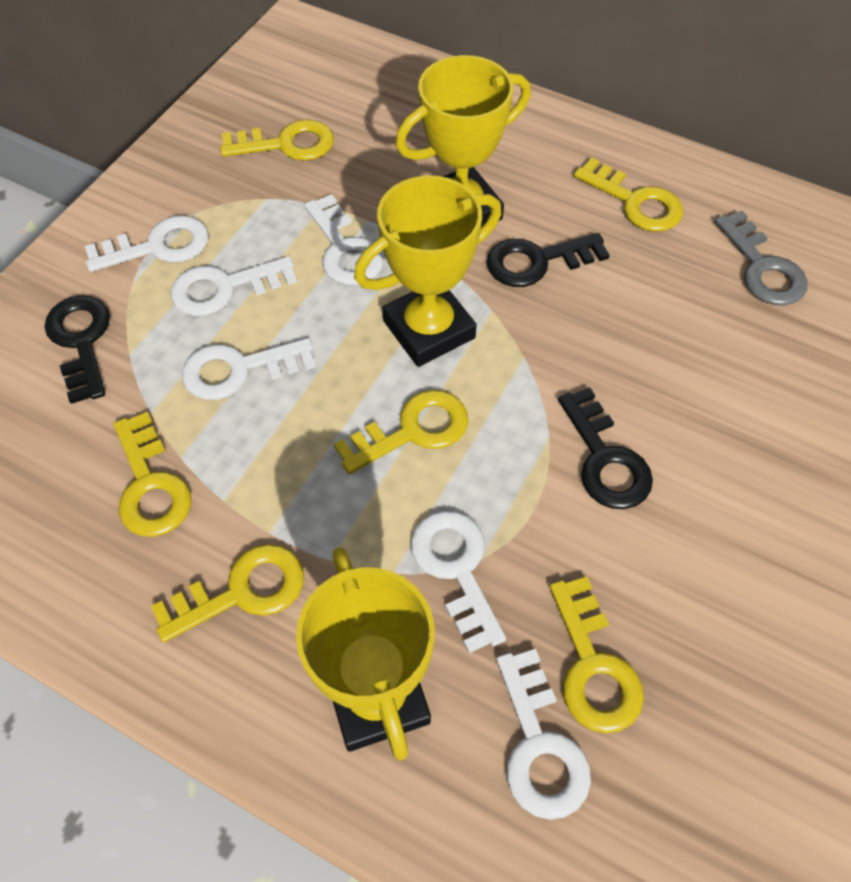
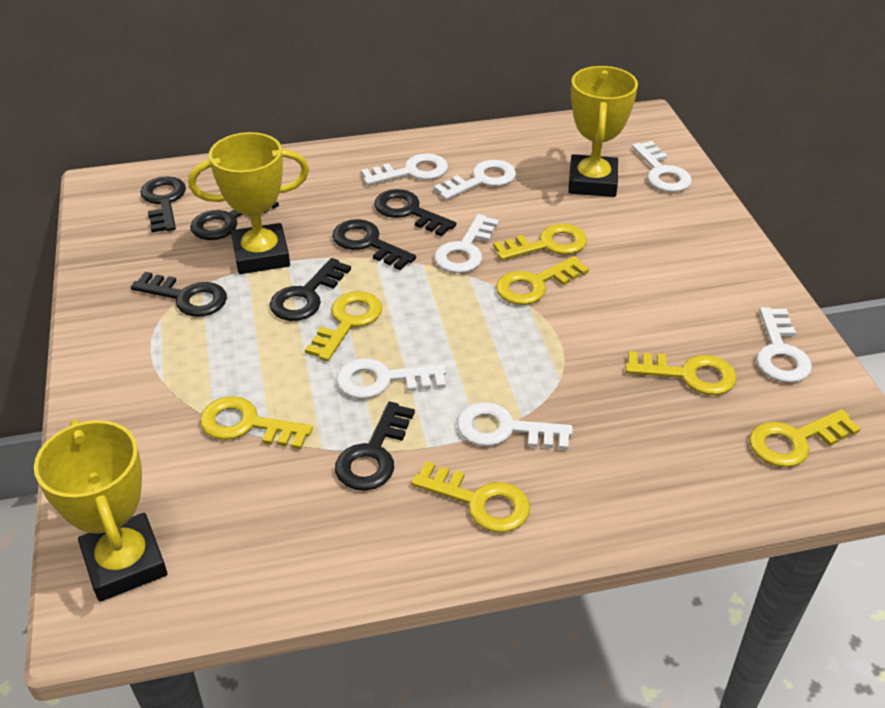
black key: 3 -> 7
grey key: 1 -> 0
white key: 6 -> 7
yellow key: 6 -> 7

